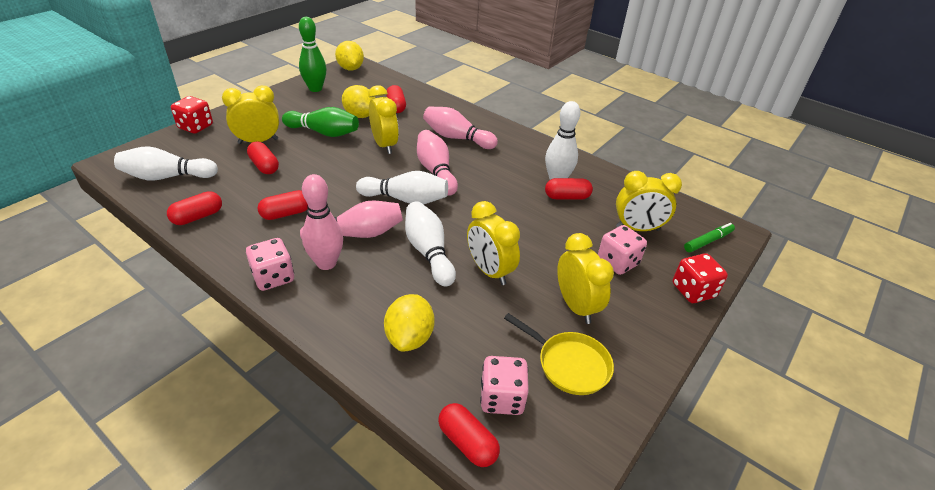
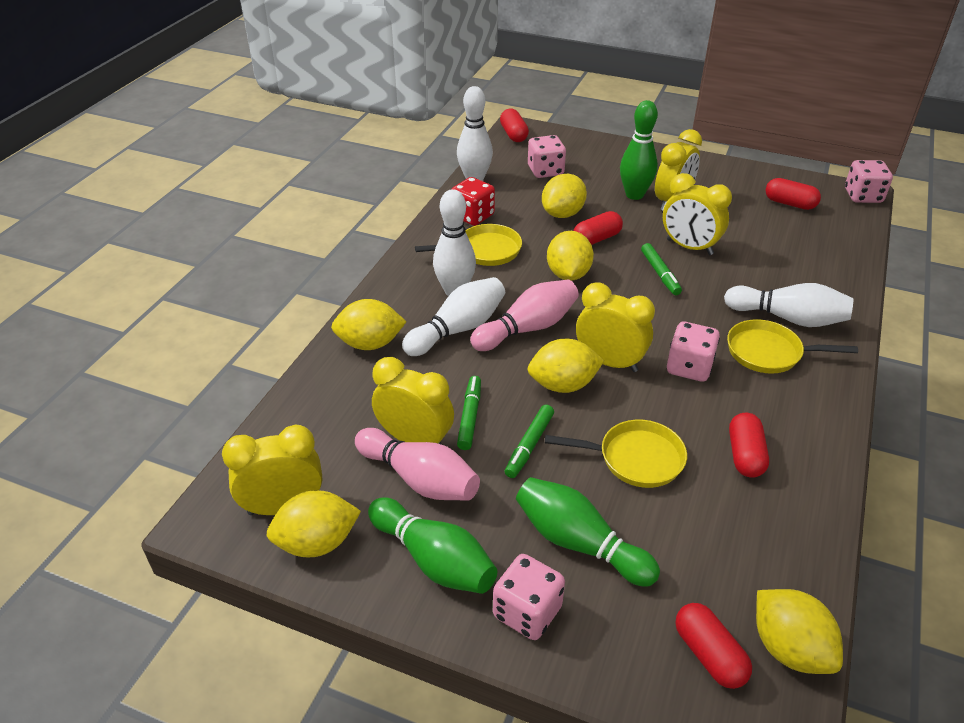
green bowling pin: 2 -> 3
green marker: 1 -> 3
pink bowling pin: 4 -> 2
pink dice: 3 -> 4
red capsule: 6 -> 5
red dice: 2 -> 1
yellow lemon: 3 -> 6
yellow pan: 1 -> 3

